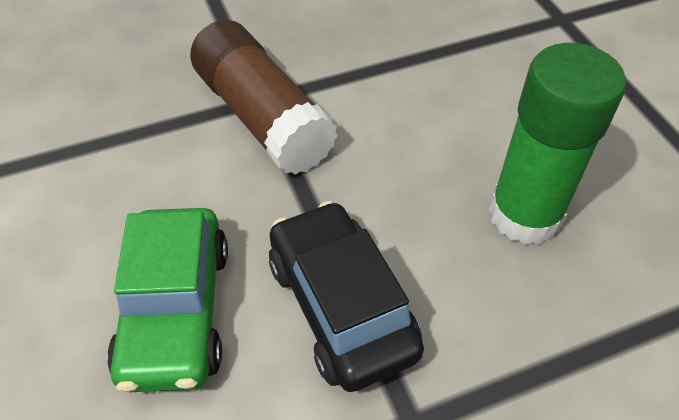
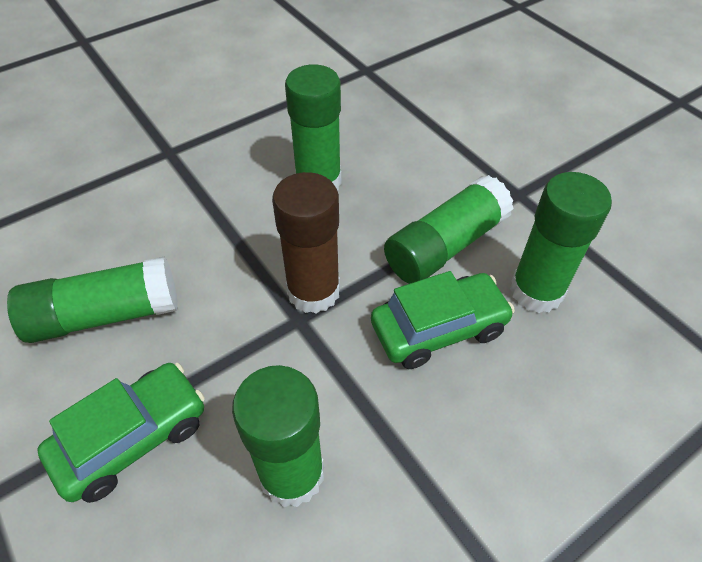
black car: 1 -> 0
green car: 1 -> 2
green glue stick: 1 -> 5

